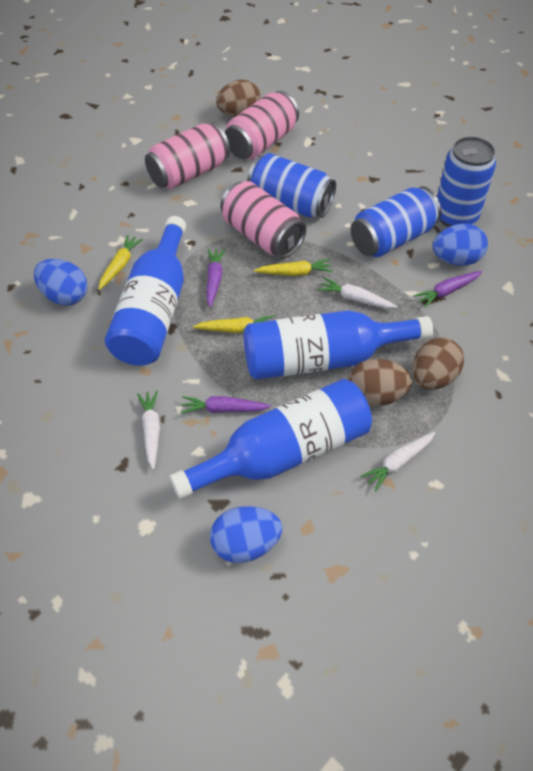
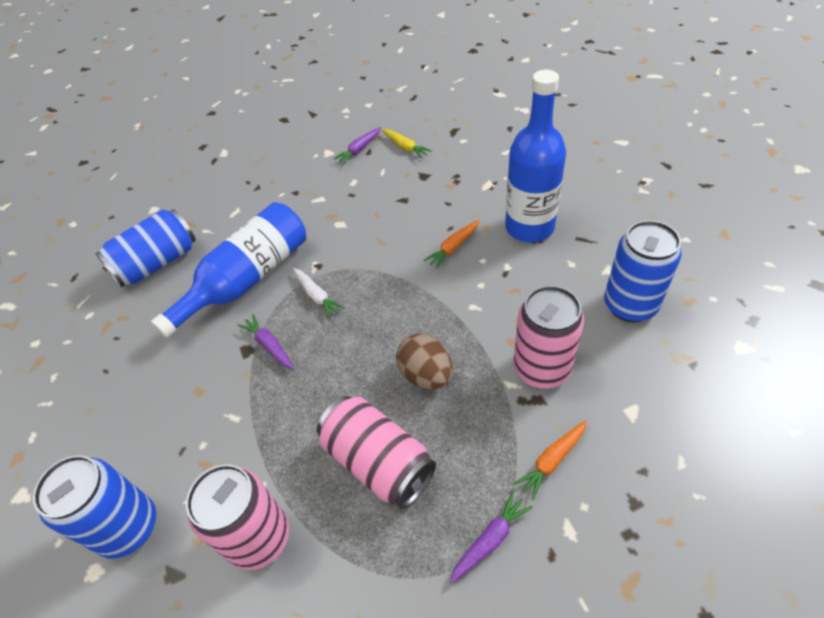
blue bottle: 3 -> 2
blue egg: 3 -> 0
brown egg: 3 -> 1
orange carrot: 0 -> 2
white carrot: 3 -> 1
yellow carrot: 3 -> 1

